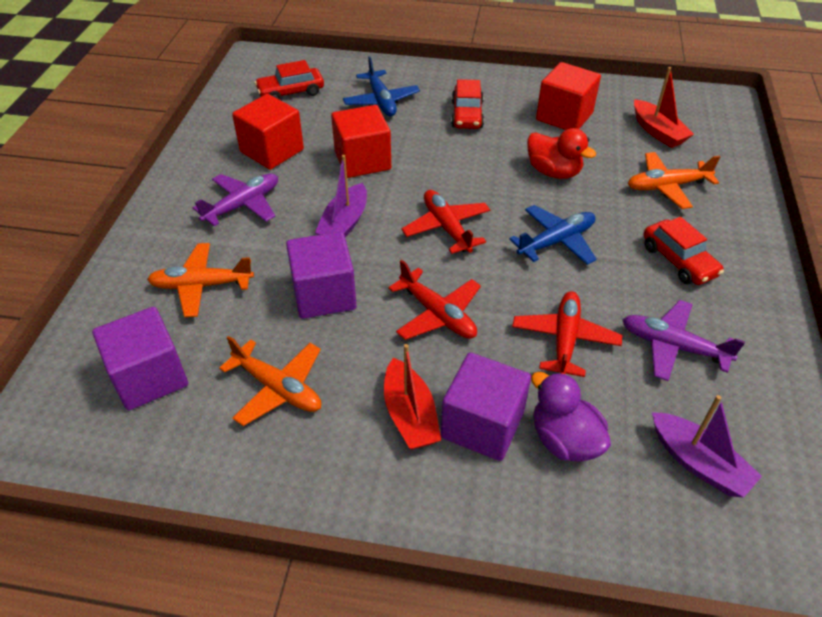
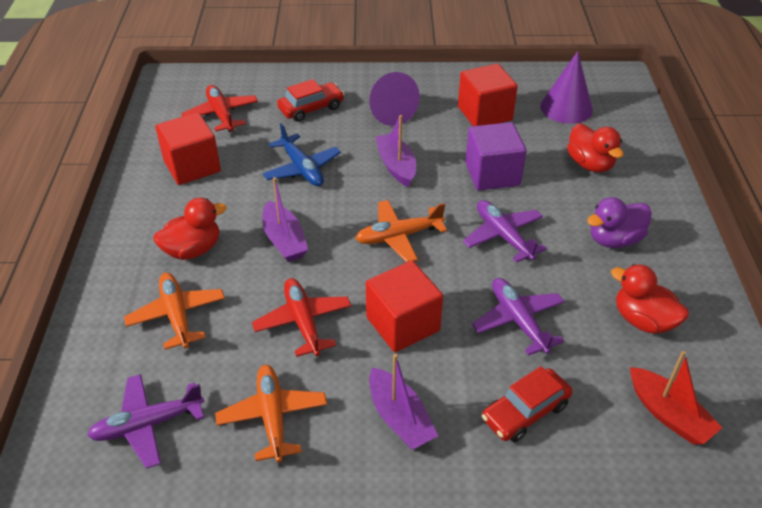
blue plane: 2 -> 1
purple boat: 2 -> 3
purple cone: 0 -> 2
purple cube: 3 -> 1
purple plane: 2 -> 3
red boat: 2 -> 1
red car: 3 -> 2
red duck: 1 -> 3
red plane: 3 -> 2

